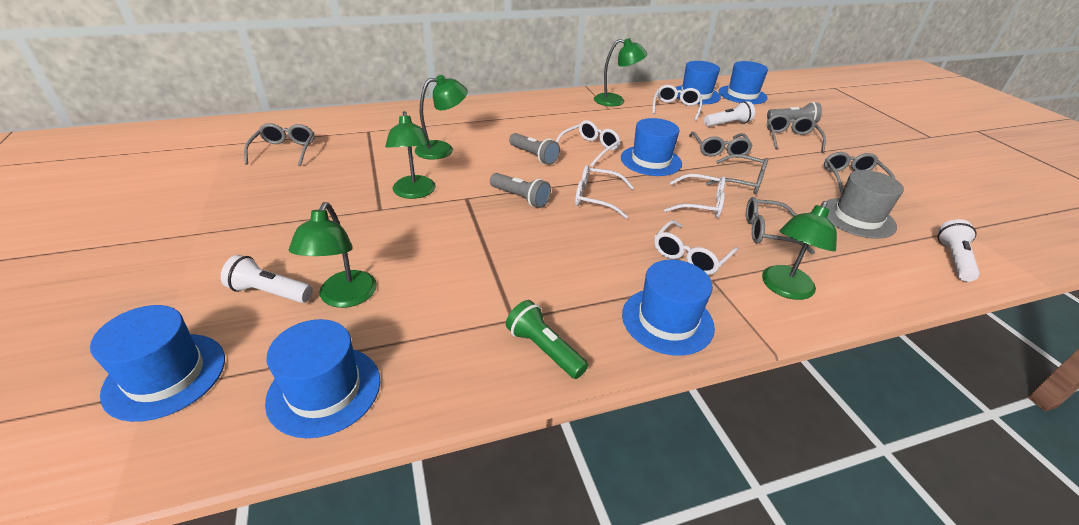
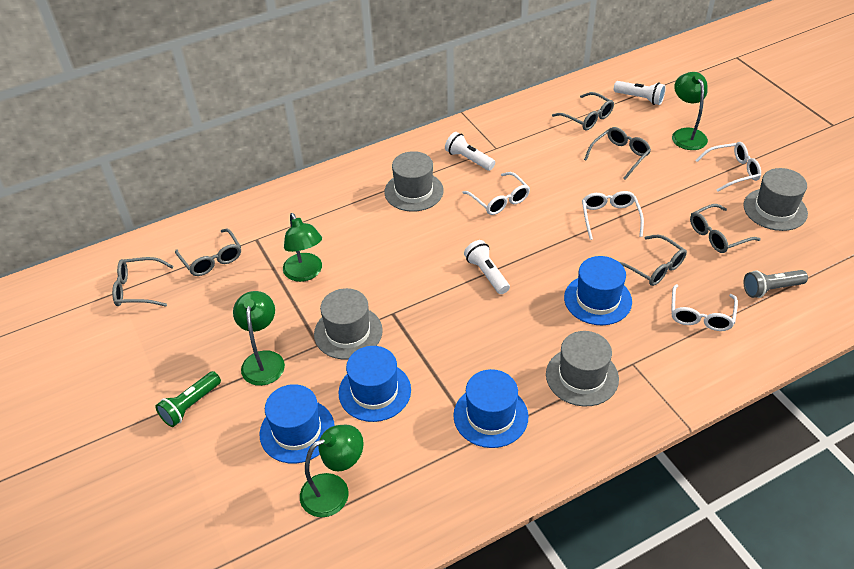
blue hat: 6 -> 4
green lamp: 5 -> 4
grey flashlight: 3 -> 1
grey hat: 1 -> 4
white glasses: 5 -> 4

